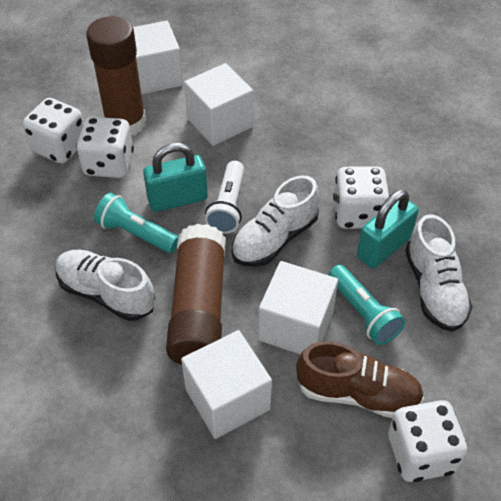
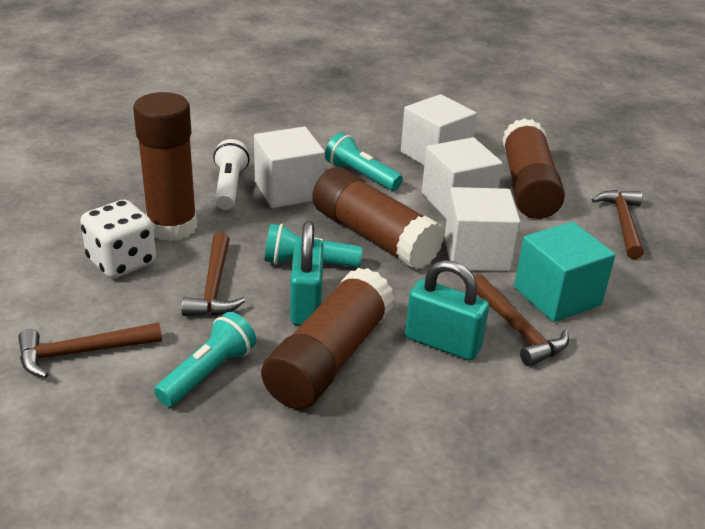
brown glue stick: 2 -> 4
brown hammer: 0 -> 4
brown shoe: 1 -> 0
turquoise cube: 0 -> 1
turquoise flashlight: 2 -> 3
white dice: 4 -> 1
white shoe: 3 -> 0

